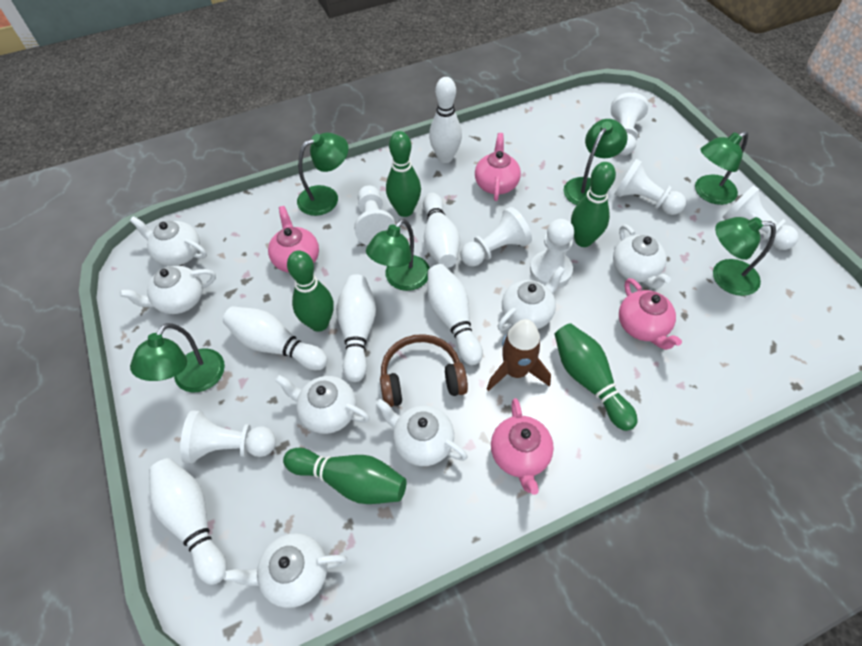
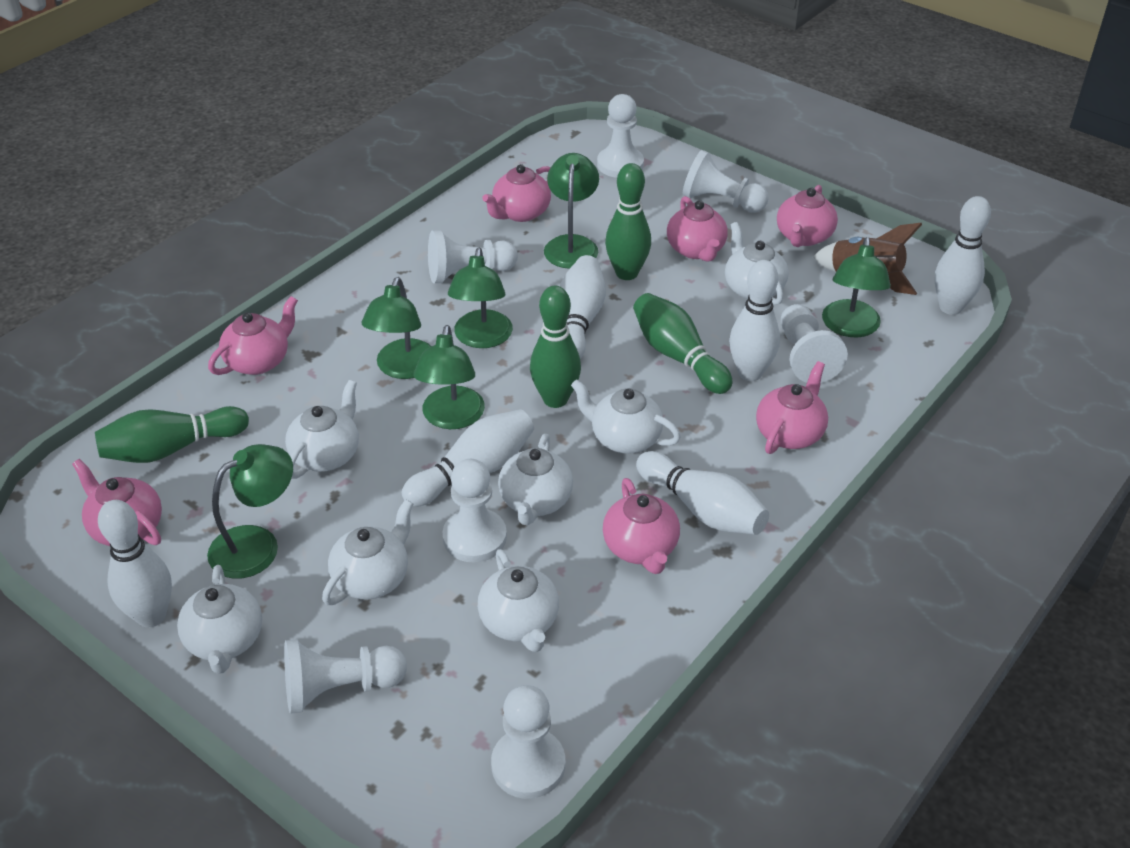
brown headphones: 1 -> 0
green bowling pin: 5 -> 4
pink teapot: 4 -> 7

